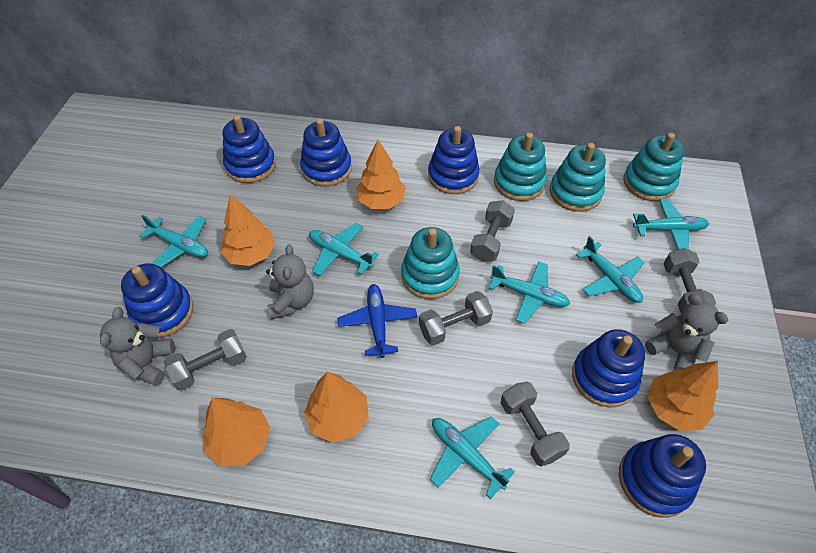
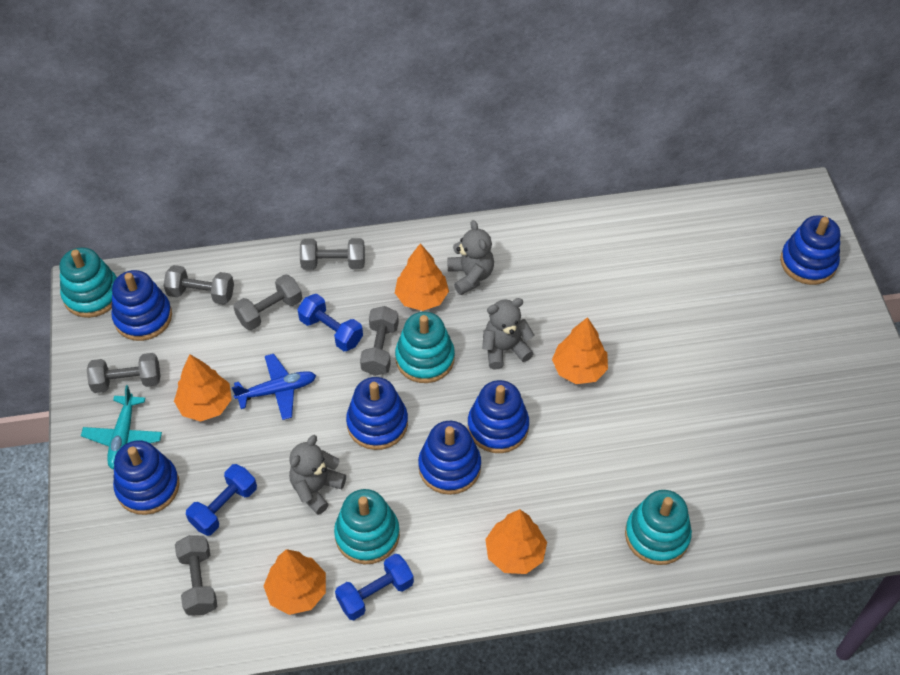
blue dumbbell: 0 -> 3
grey dumbbell: 5 -> 6
turquoise plane: 6 -> 1

